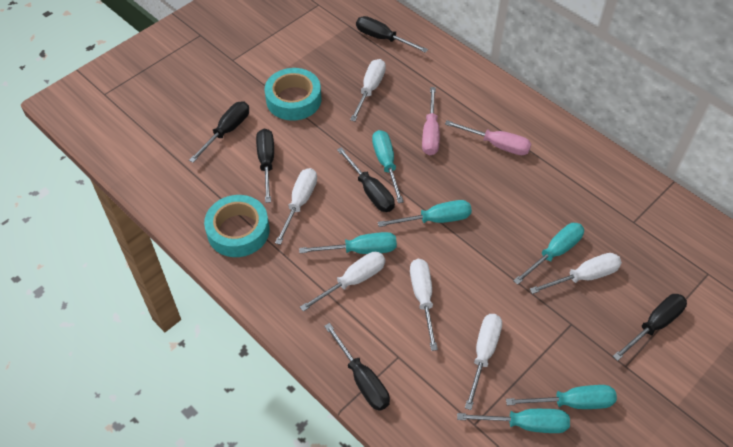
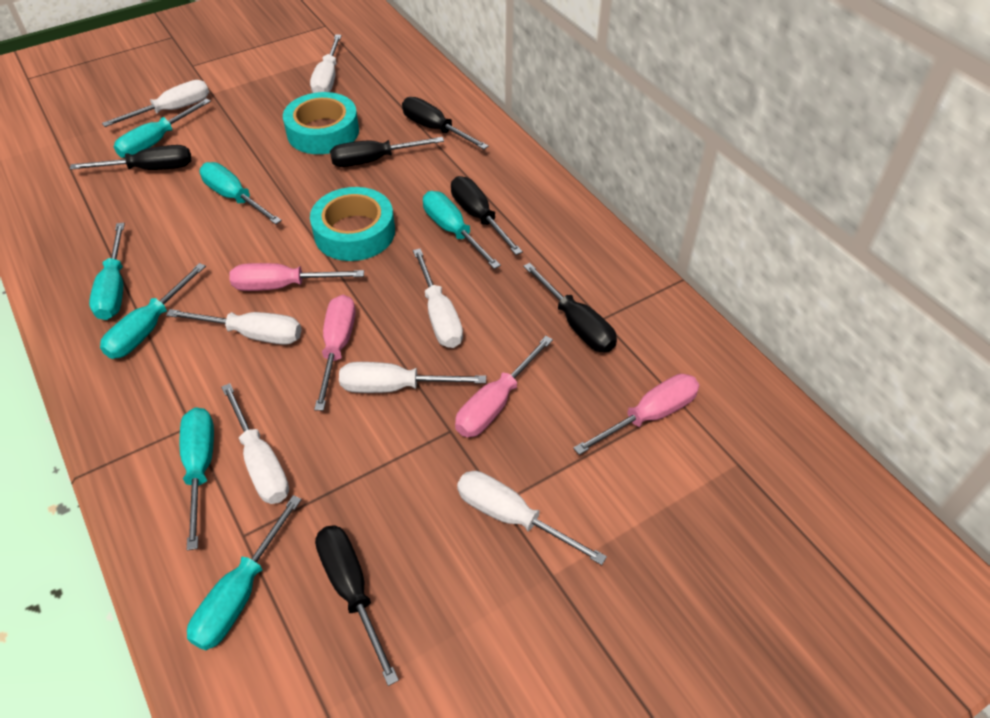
pink screwdriver: 2 -> 4
turquoise screwdriver: 6 -> 7
white screwdriver: 6 -> 7

